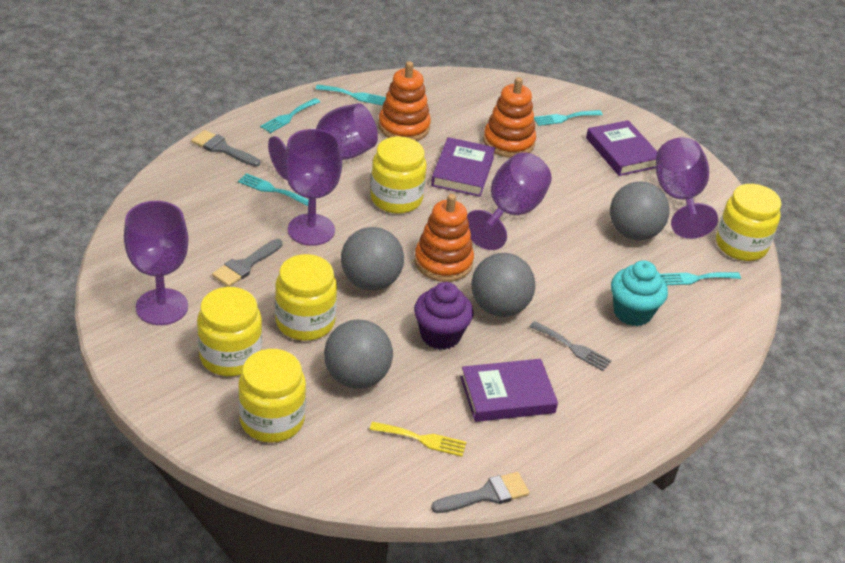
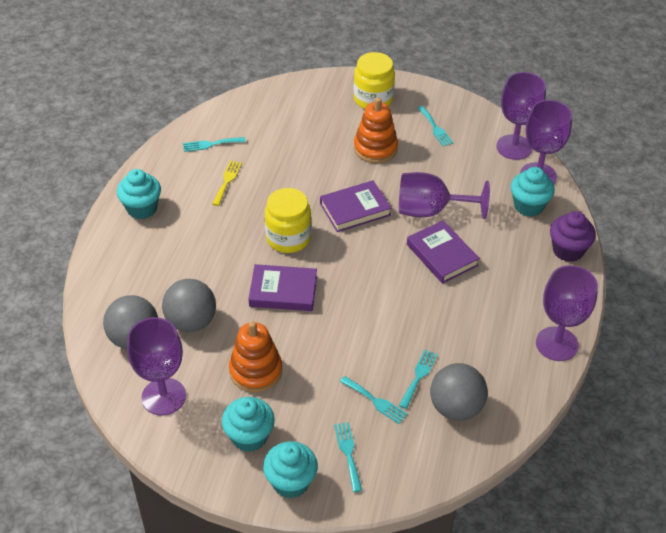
grey ball: 4 -> 3
grey brush: 3 -> 0
grey fork: 1 -> 0
orange stacking toy: 3 -> 2
turquoise cupcake: 1 -> 4
yellow jar: 5 -> 2

